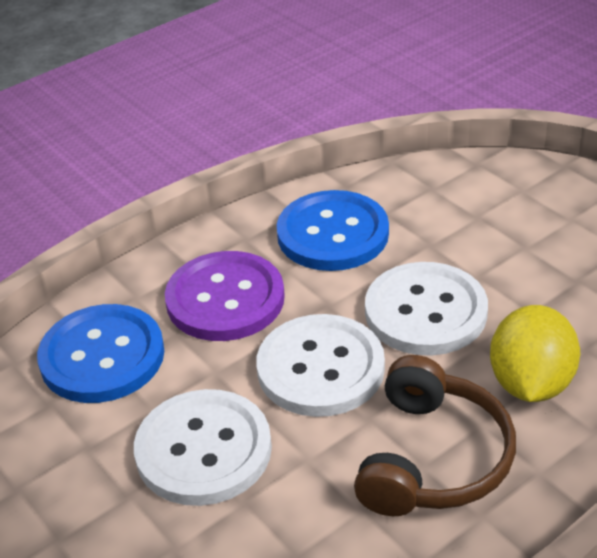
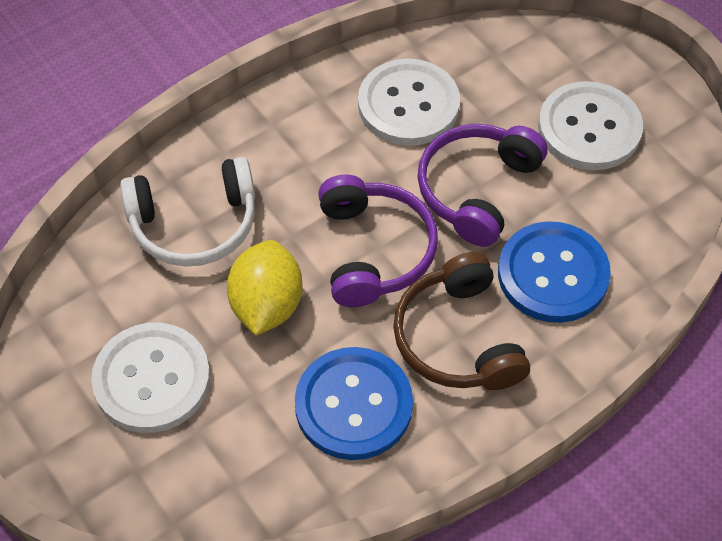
purple button: 1 -> 0
purple headphones: 0 -> 2
white headphones: 0 -> 1

